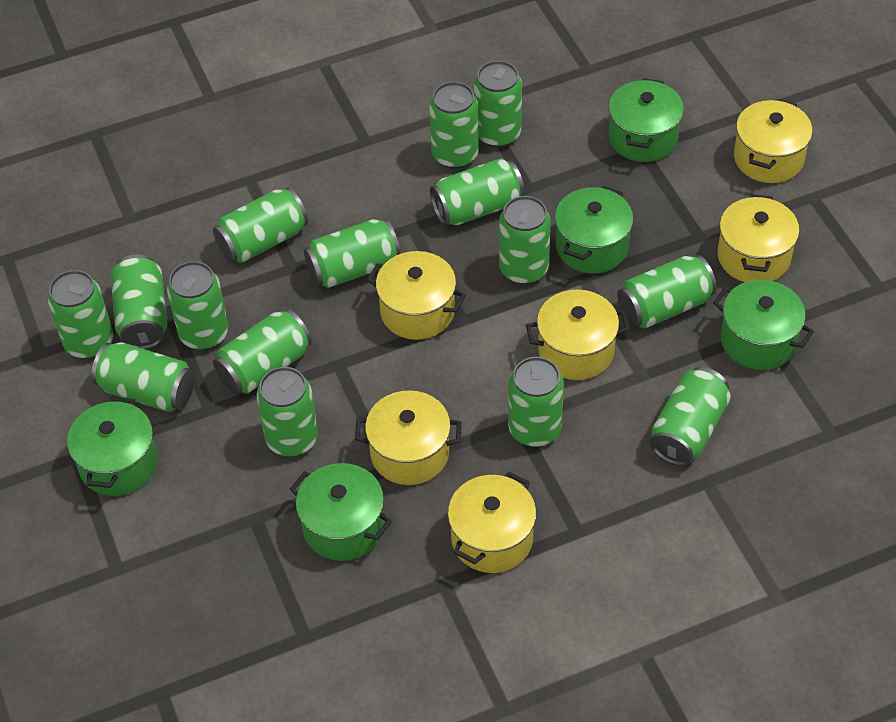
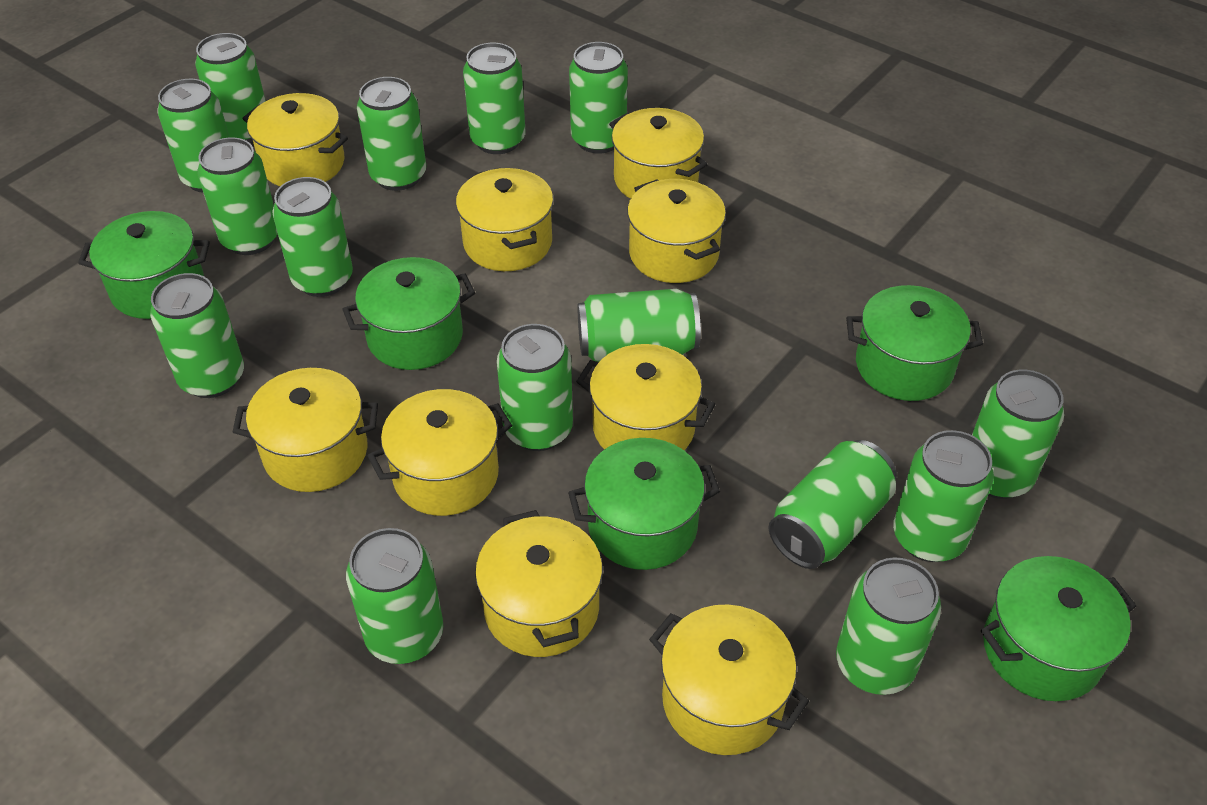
yellow pot: 6 -> 9

